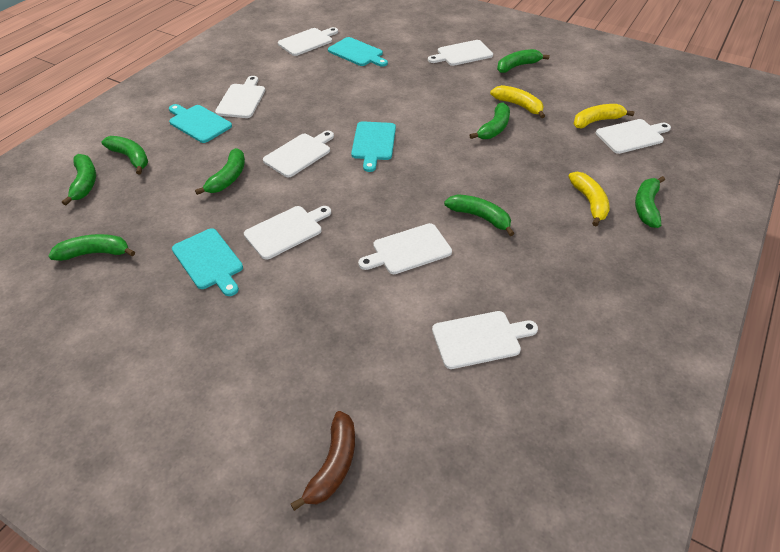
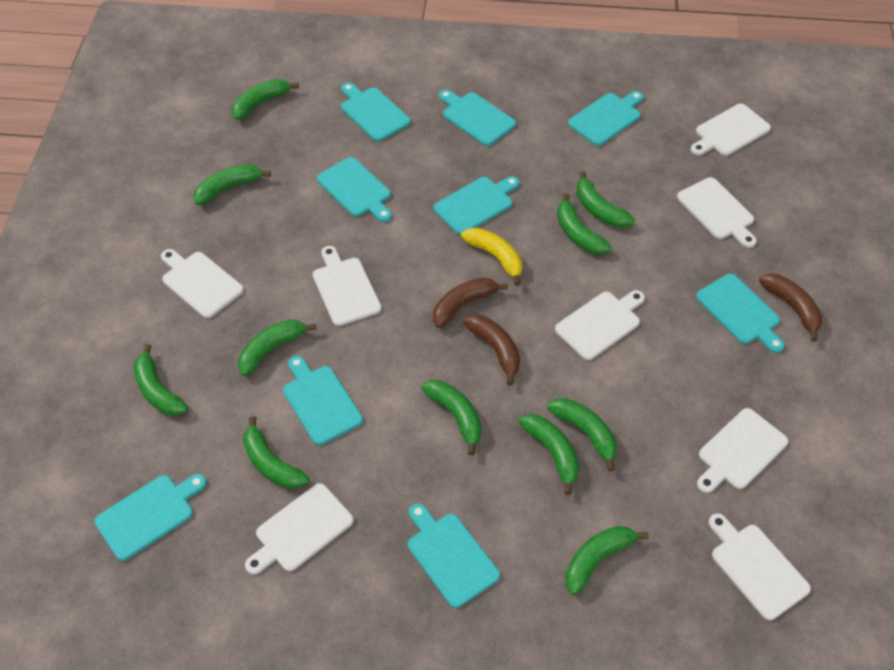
brown banana: 1 -> 3
green banana: 8 -> 11
turquoise cutting board: 4 -> 9
yellow banana: 3 -> 1

